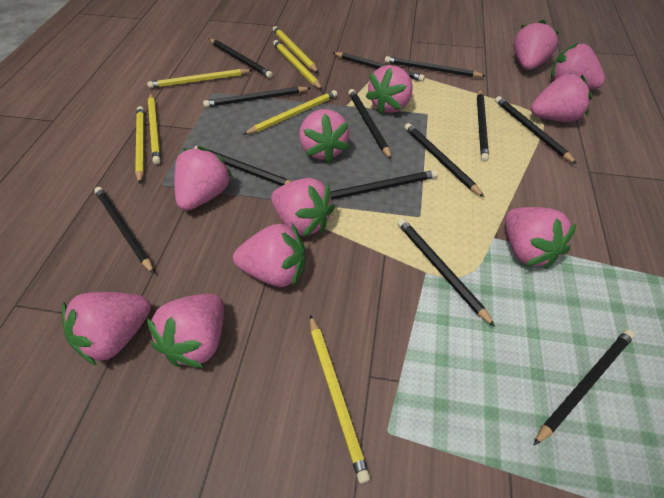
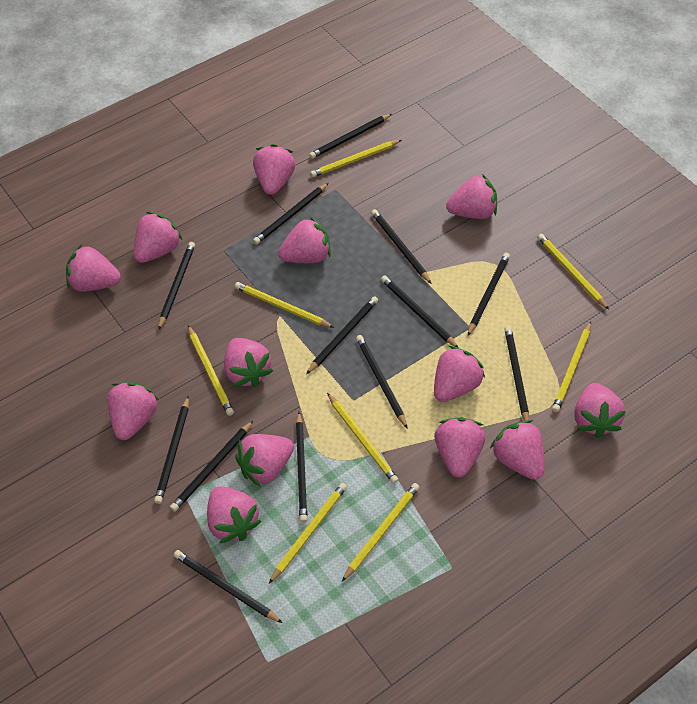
pink strawberry: 11 -> 13
yellow pencil: 7 -> 8

